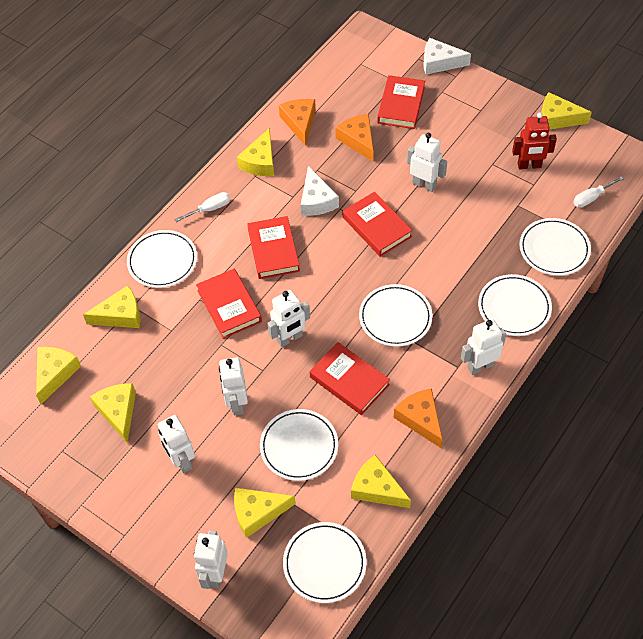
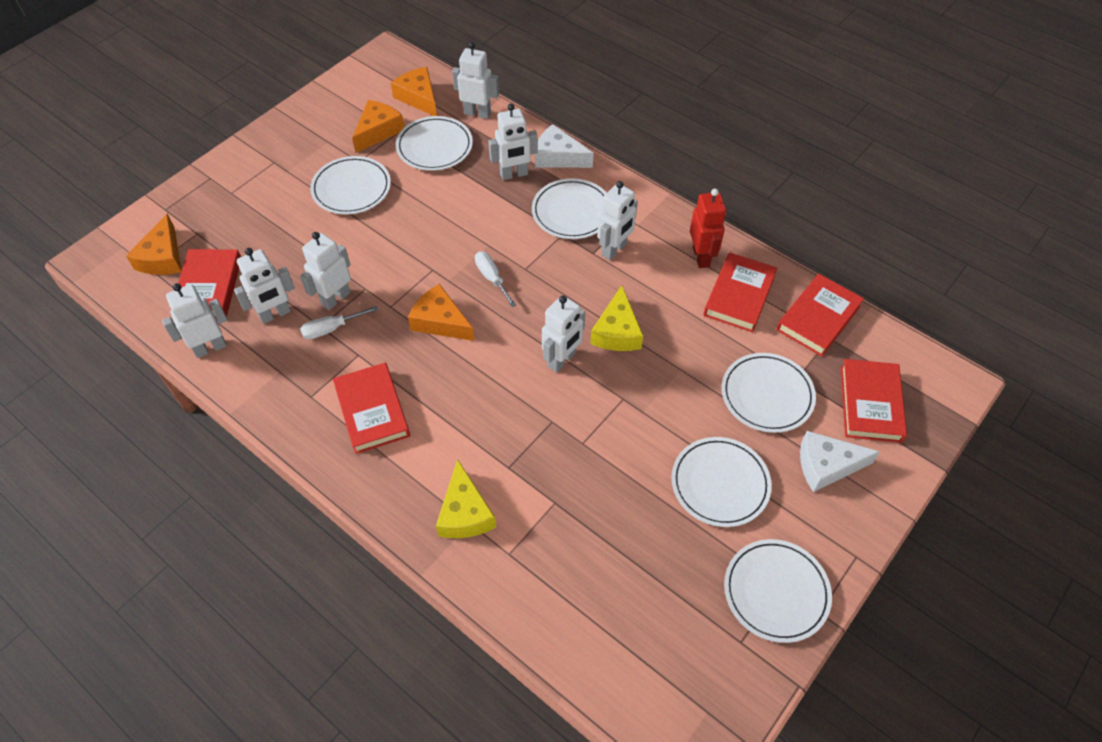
orange cheese: 3 -> 4
white robot: 6 -> 7
yellow cheese: 7 -> 2

